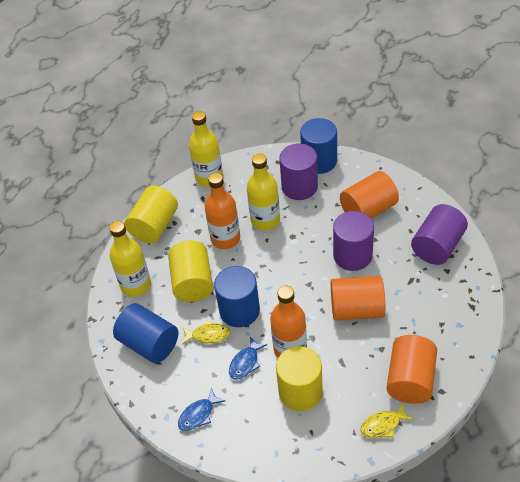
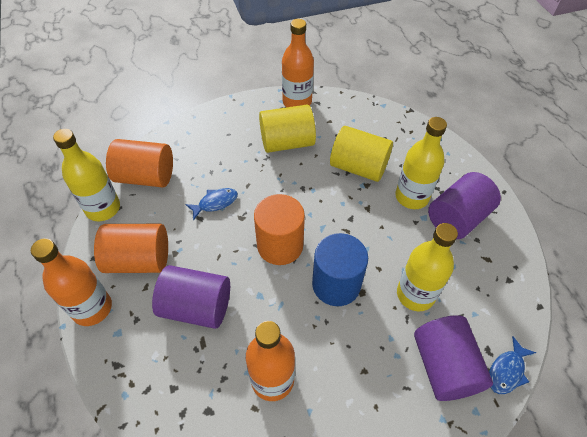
blue cylinder: 3 -> 1
orange bottle: 2 -> 3
yellow cylinder: 3 -> 2
yellow fish: 2 -> 0

